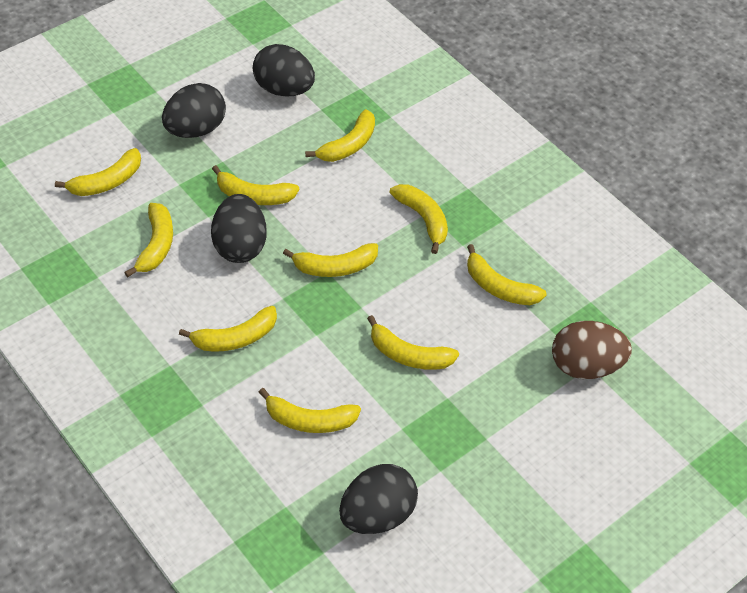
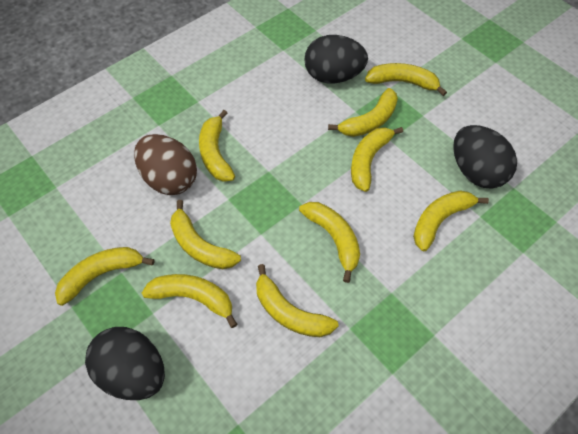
black egg: 4 -> 3

